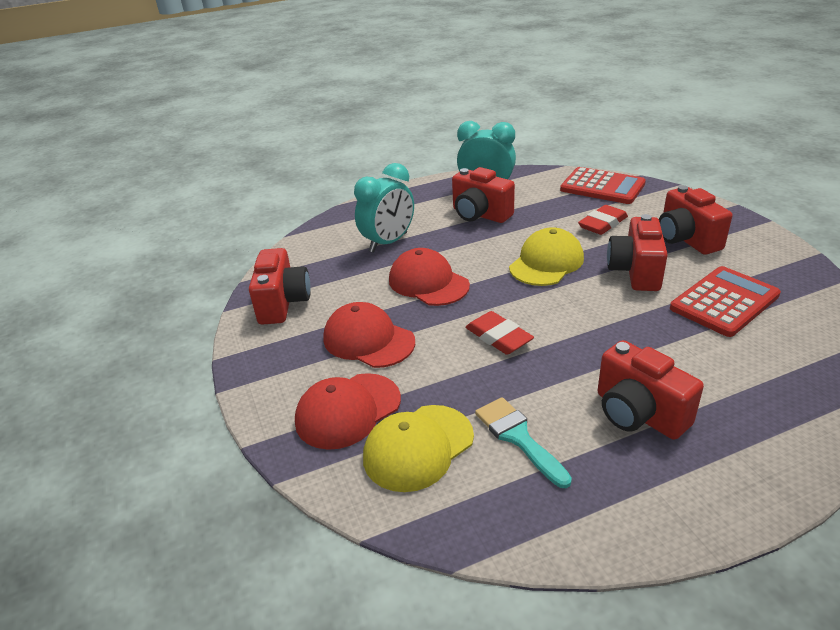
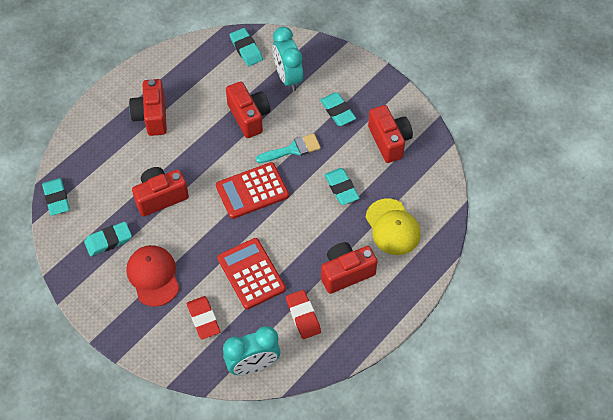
red cap: 3 -> 1
turquoise eraser: 0 -> 5
yellow cap: 2 -> 1

